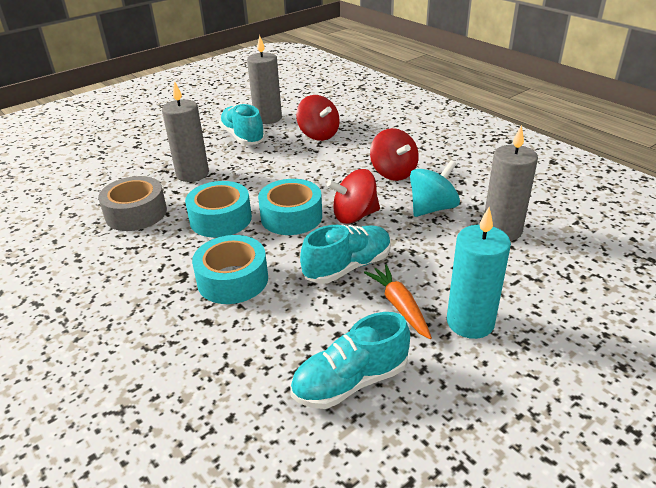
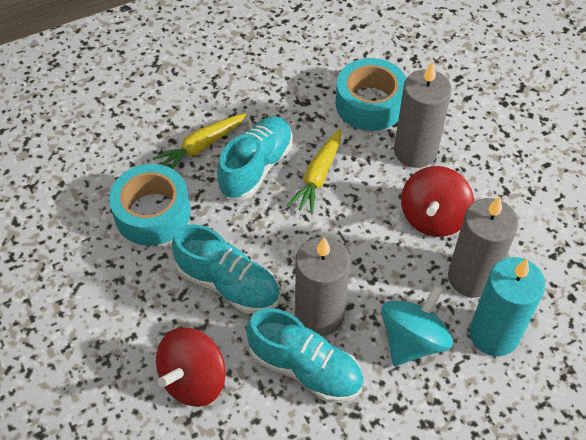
grey tape: 1 -> 0
orange carrot: 1 -> 0
red spinning top: 3 -> 2
turquoise tape: 3 -> 2
yellow carrot: 0 -> 2

